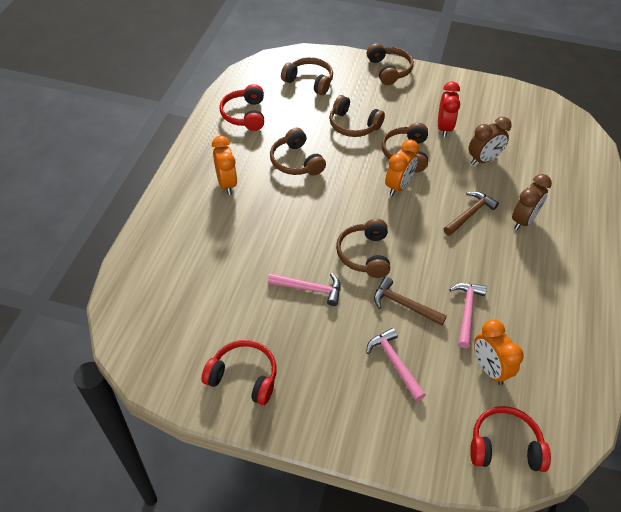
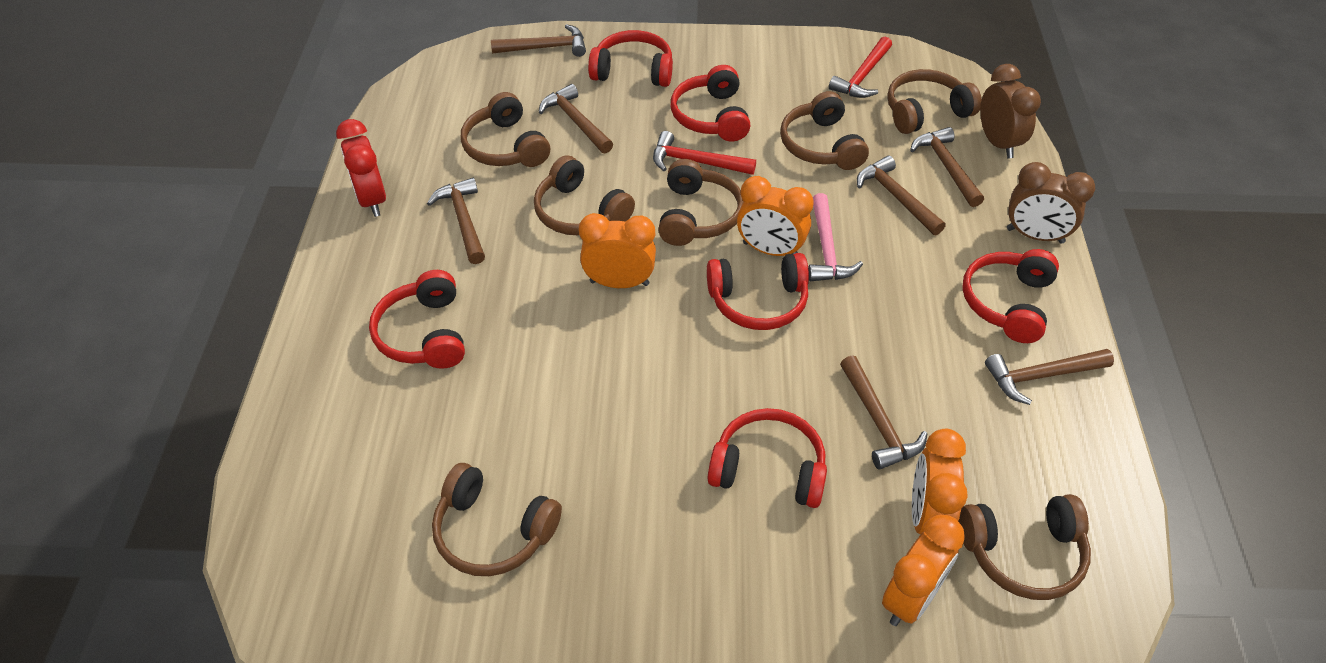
brown hammer: 2 -> 7
brown headphones: 6 -> 7
orange clock: 3 -> 4
pink hammer: 3 -> 1
red hammer: 0 -> 2
red headphones: 3 -> 6

